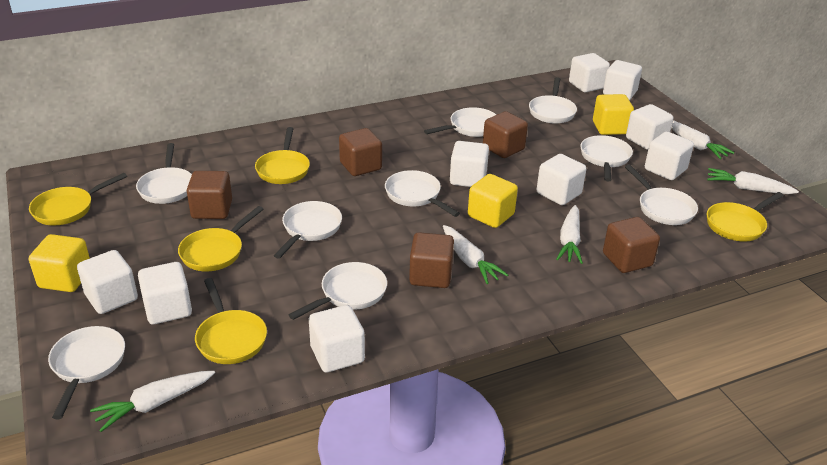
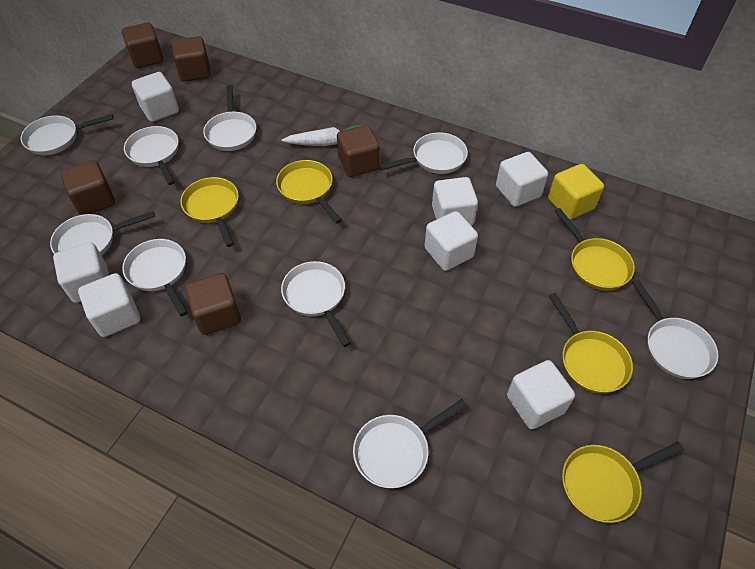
white carrot: 5 -> 1
white cube: 9 -> 7
yellow cube: 3 -> 1

